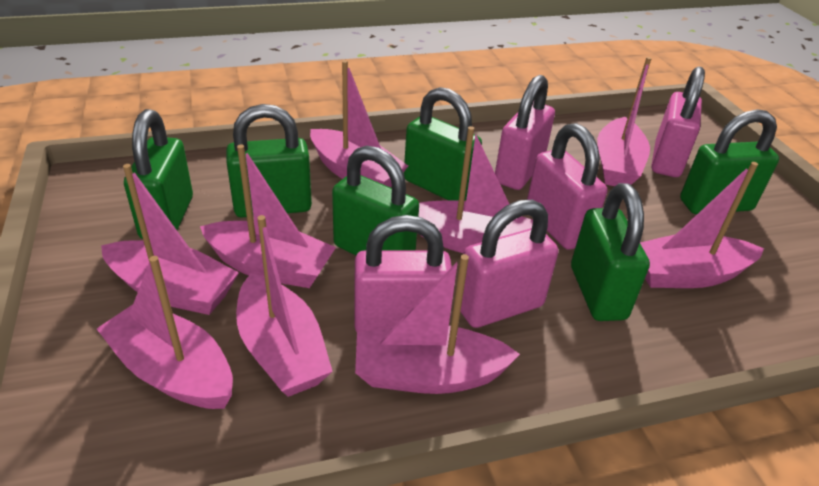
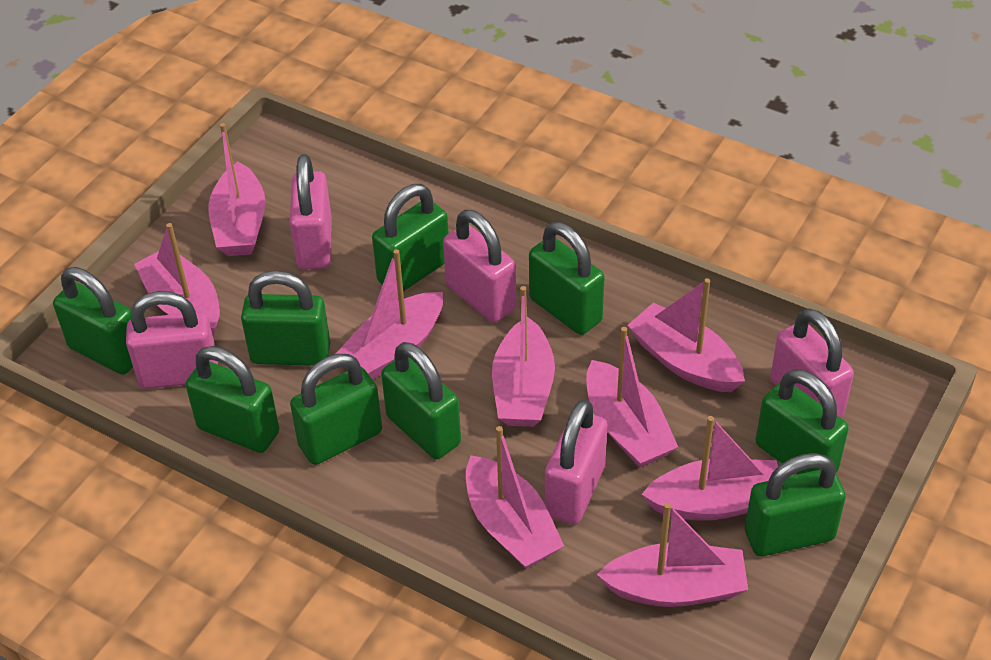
green padlock: 6 -> 9

